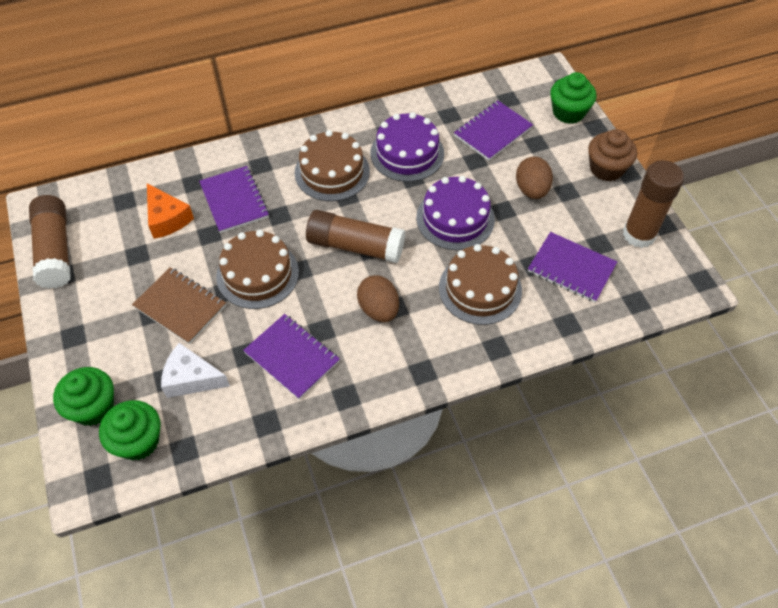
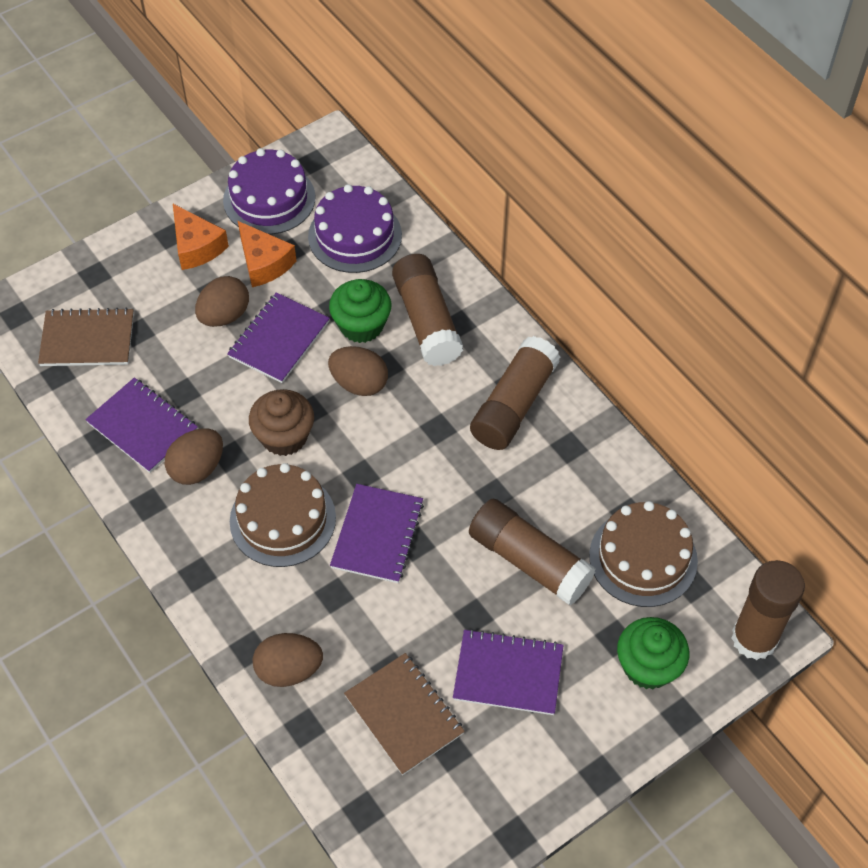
brown cake: 3 -> 2
brown egg: 2 -> 4
brown glue stick: 3 -> 4
brown notebook: 1 -> 2
green cupcake: 3 -> 2
orange cheese: 1 -> 2
white cheese: 1 -> 0

